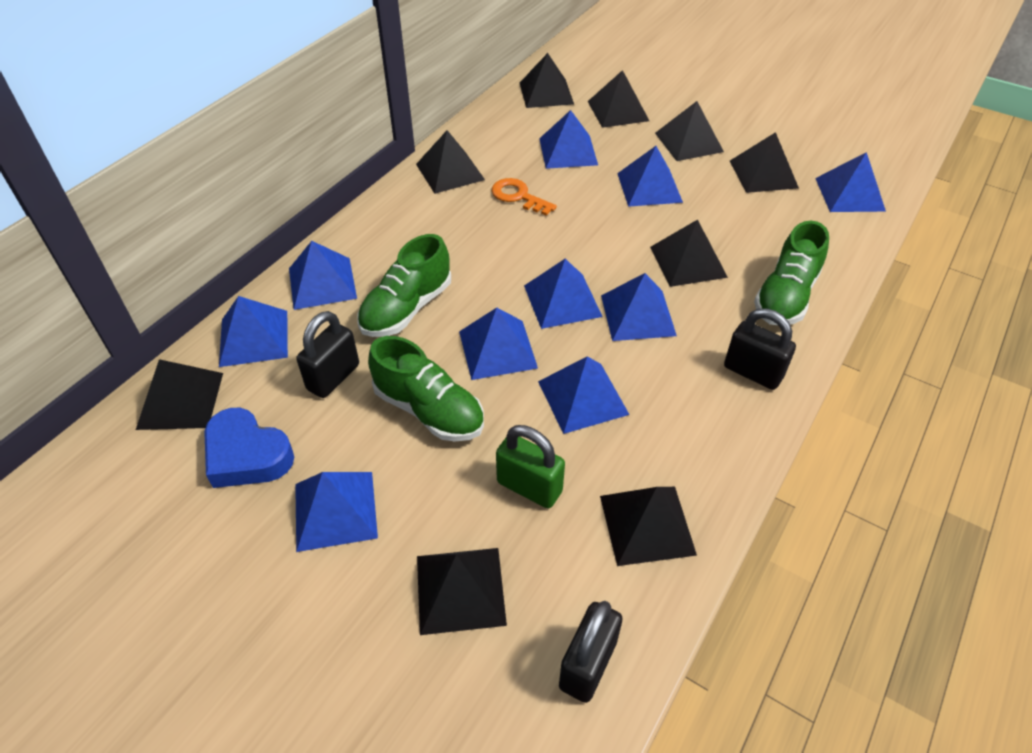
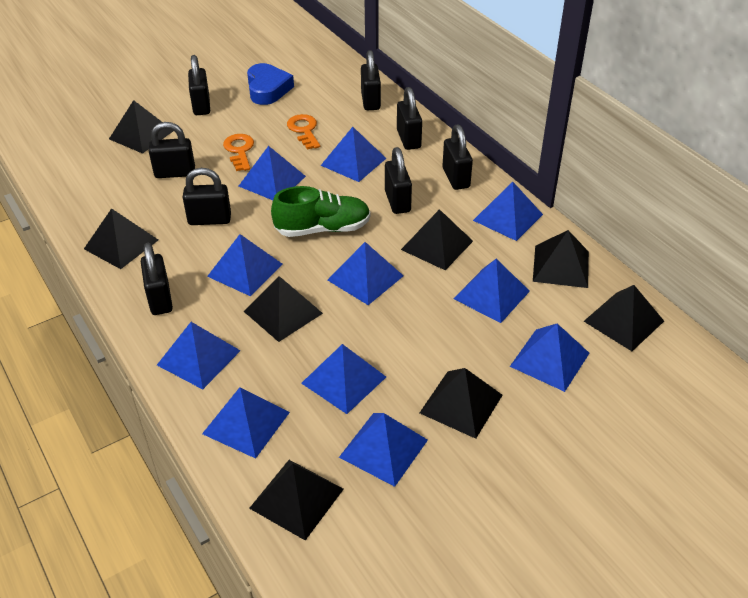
black padlock: 3 -> 8
black pyramid: 9 -> 8
blue pyramid: 10 -> 11
green padlock: 1 -> 0
green shoe: 3 -> 1
orange key: 1 -> 2

